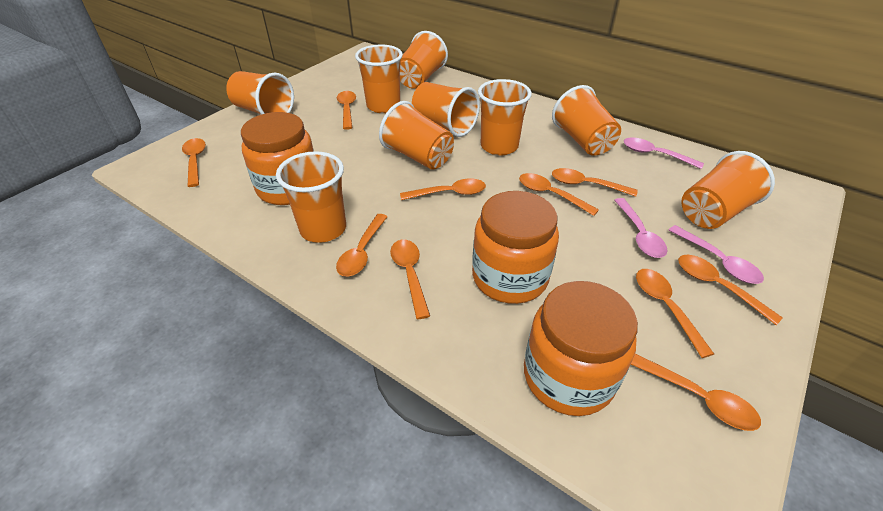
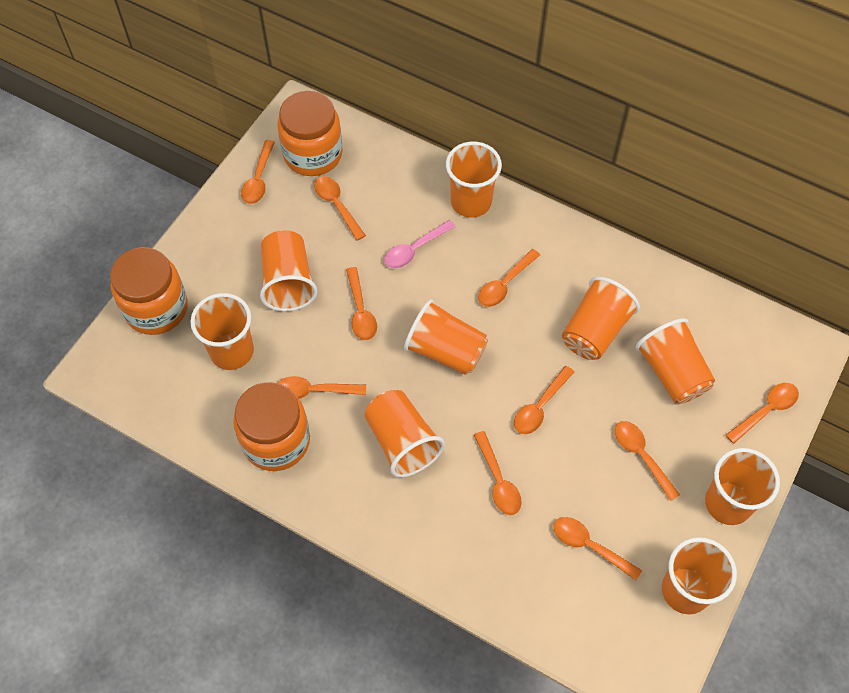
pink spoon: 3 -> 1

